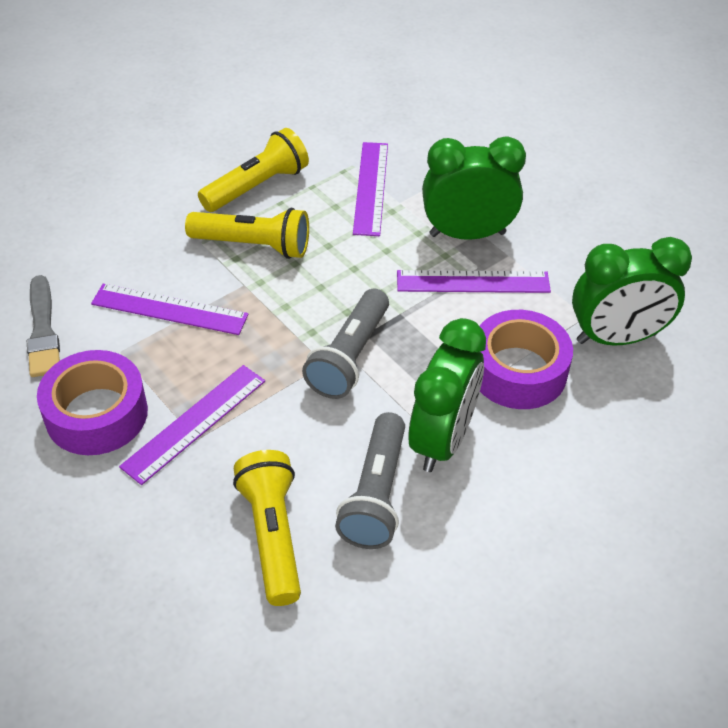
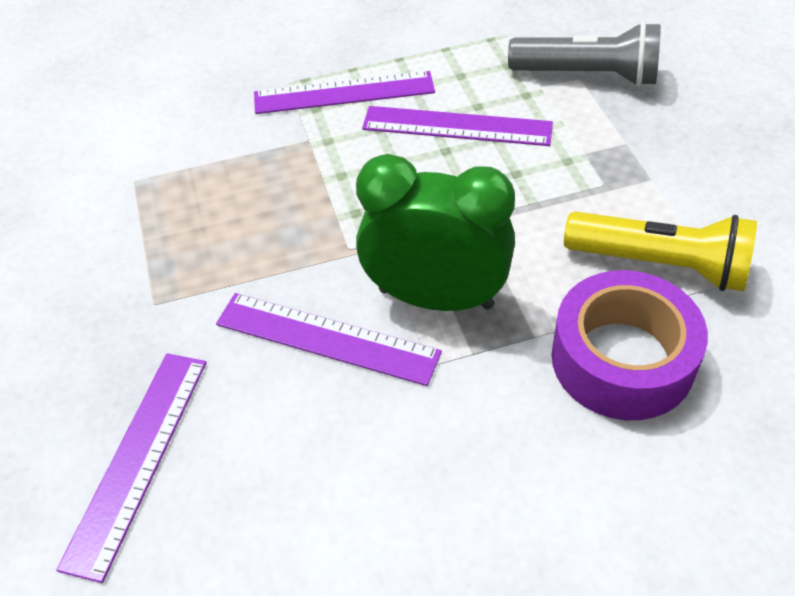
green clock: 3 -> 1
grey brush: 1 -> 0
grey flashlight: 2 -> 1
purple tape: 2 -> 1
yellow flashlight: 3 -> 1

